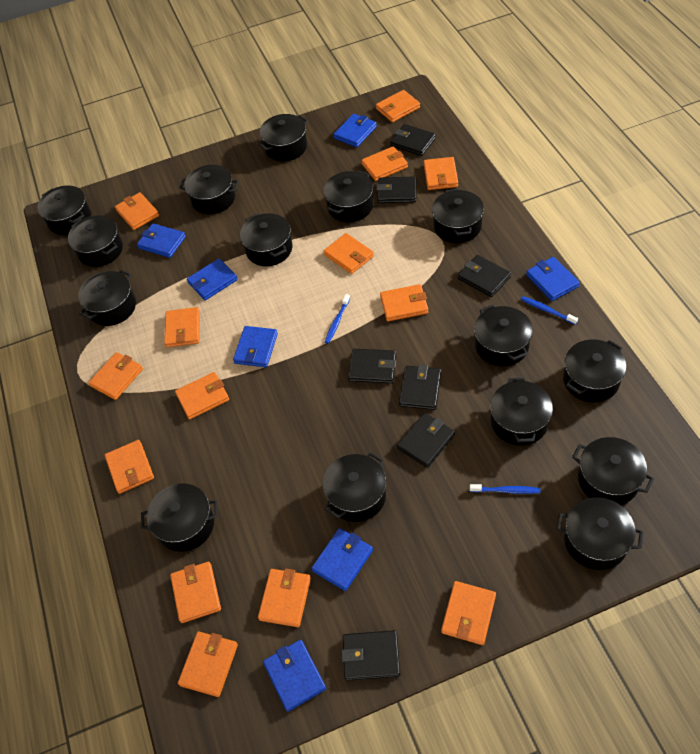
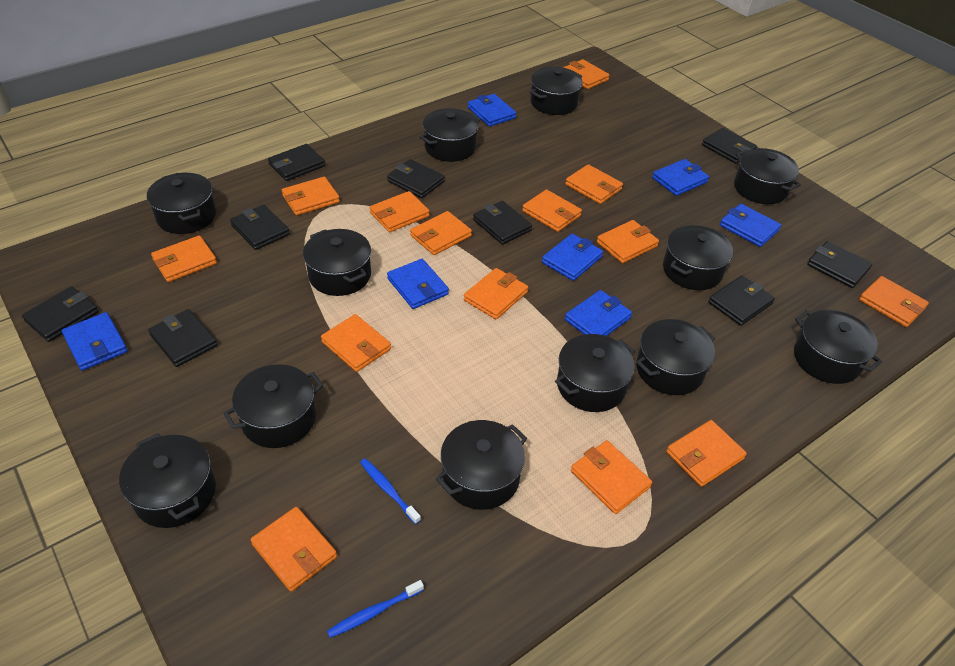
black pot: 15 -> 12
black wallet: 7 -> 9
blue toothbrush: 3 -> 2

